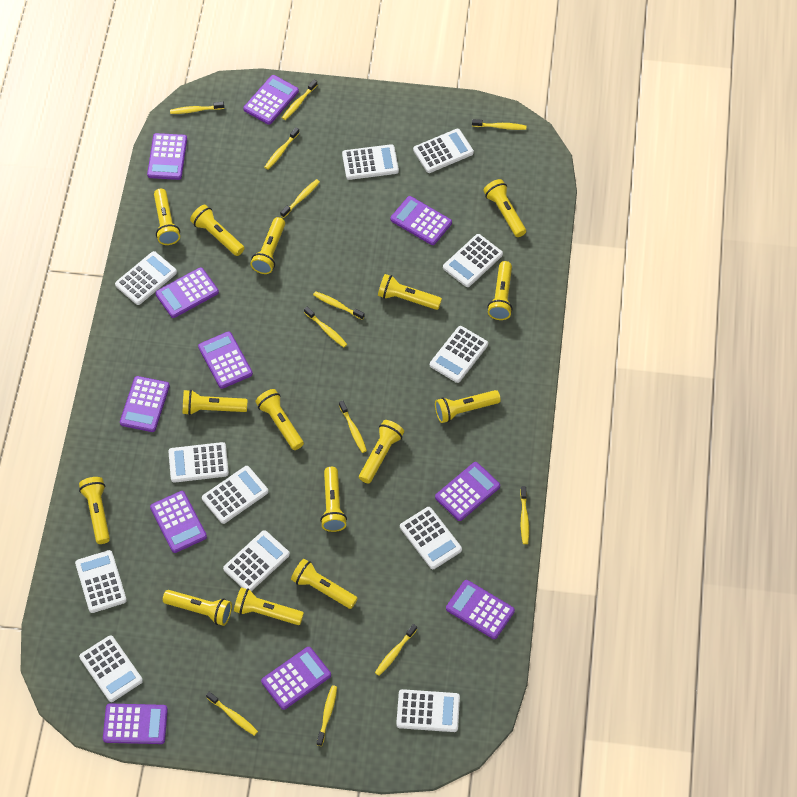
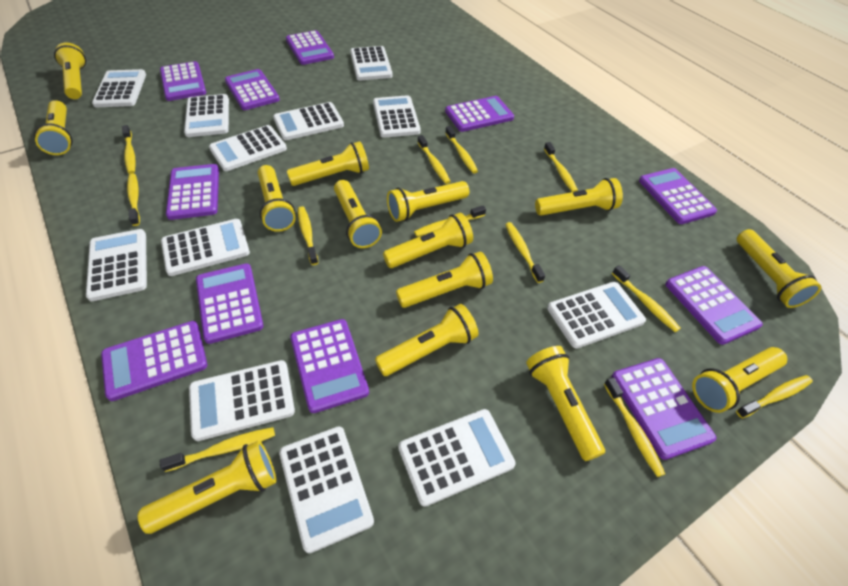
yellow flashlight: 15 -> 14

